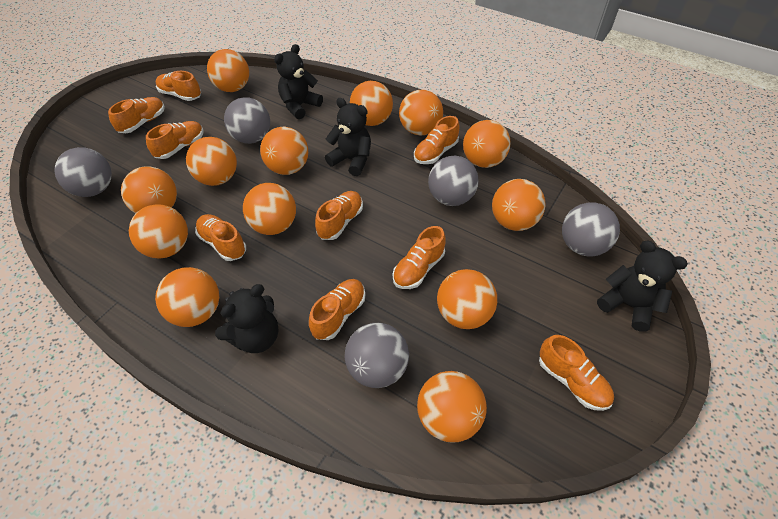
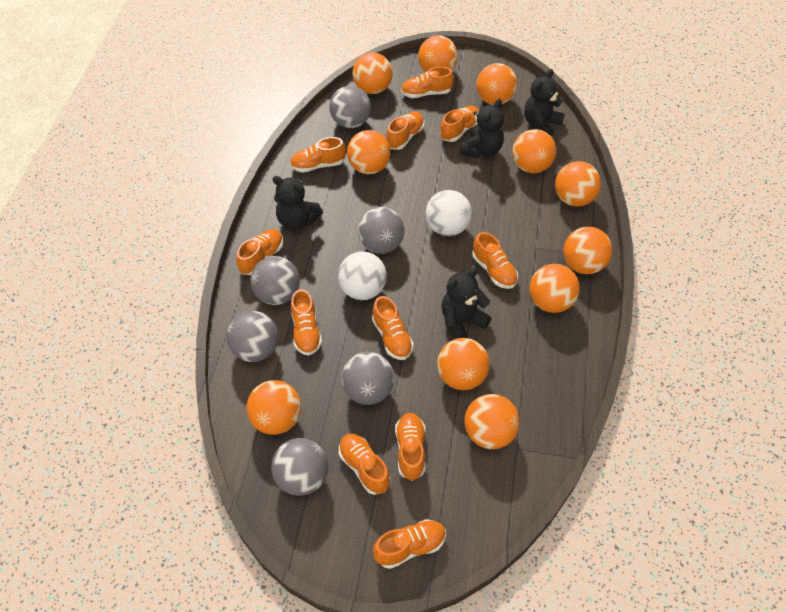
grey ball: 5 -> 6
orange ball: 13 -> 11
orange shoe: 9 -> 11
white ball: 0 -> 2

